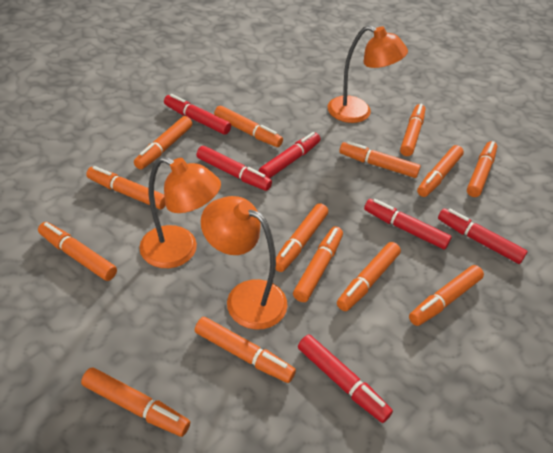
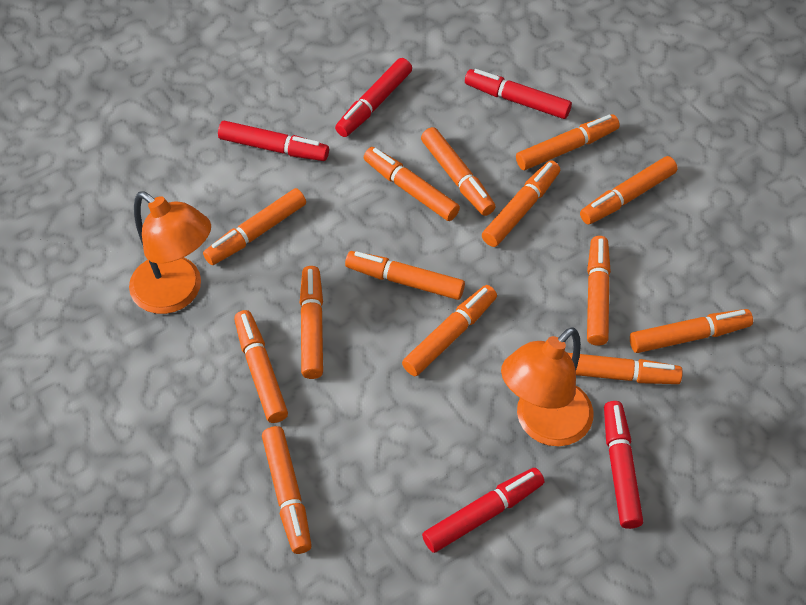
orange lamp: 3 -> 2
red marker: 6 -> 5

